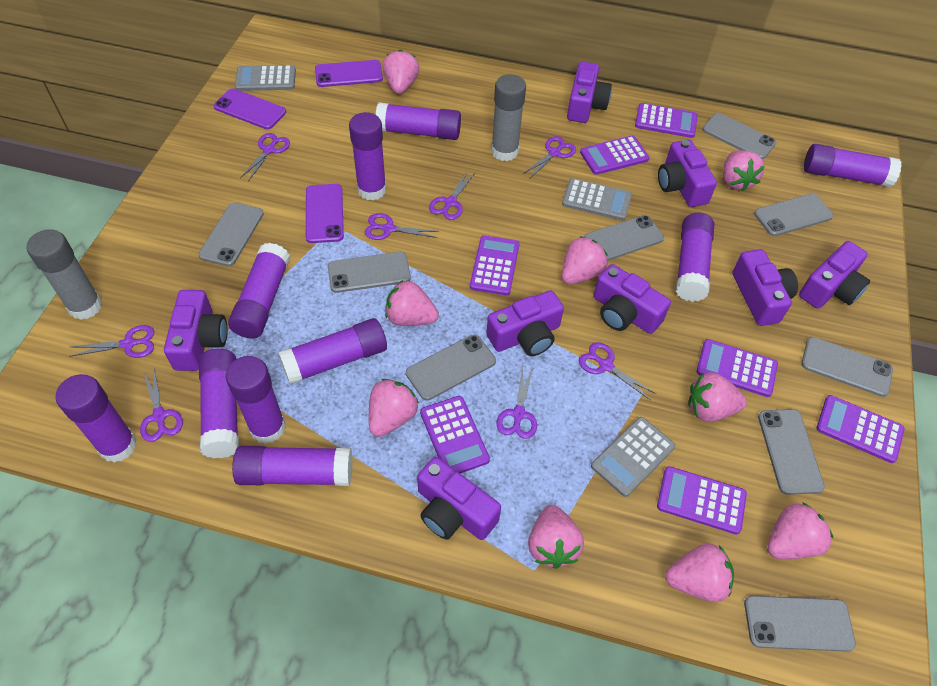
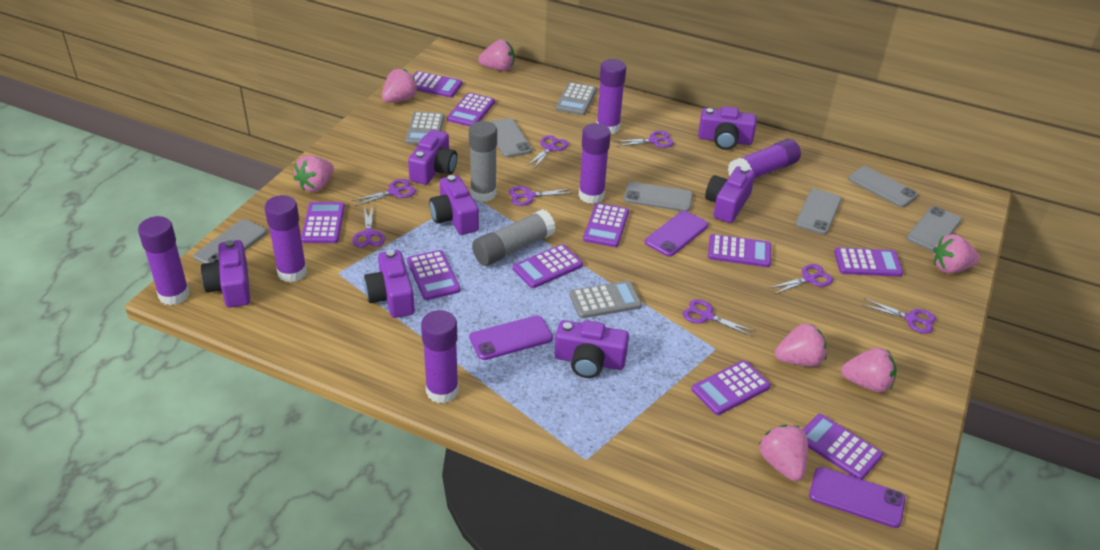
grey phone: 9 -> 6
pink strawberry: 9 -> 7
purple calculator: 7 -> 10
purple camera: 8 -> 7
purple glue stick: 10 -> 6

